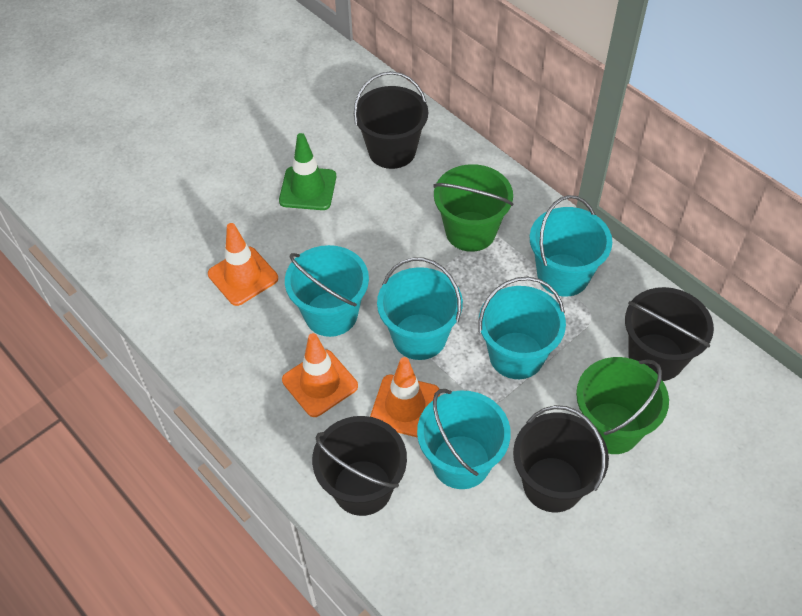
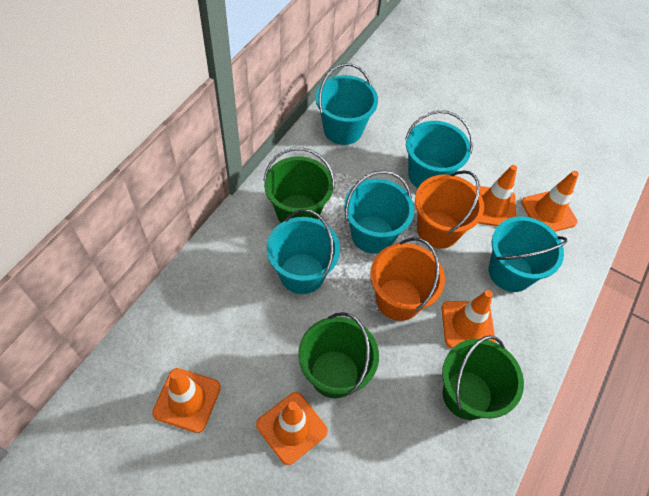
black bucket: 4 -> 0
green bucket: 2 -> 3
green traffic cone: 1 -> 0
orange bucket: 0 -> 2
orange traffic cone: 3 -> 5

